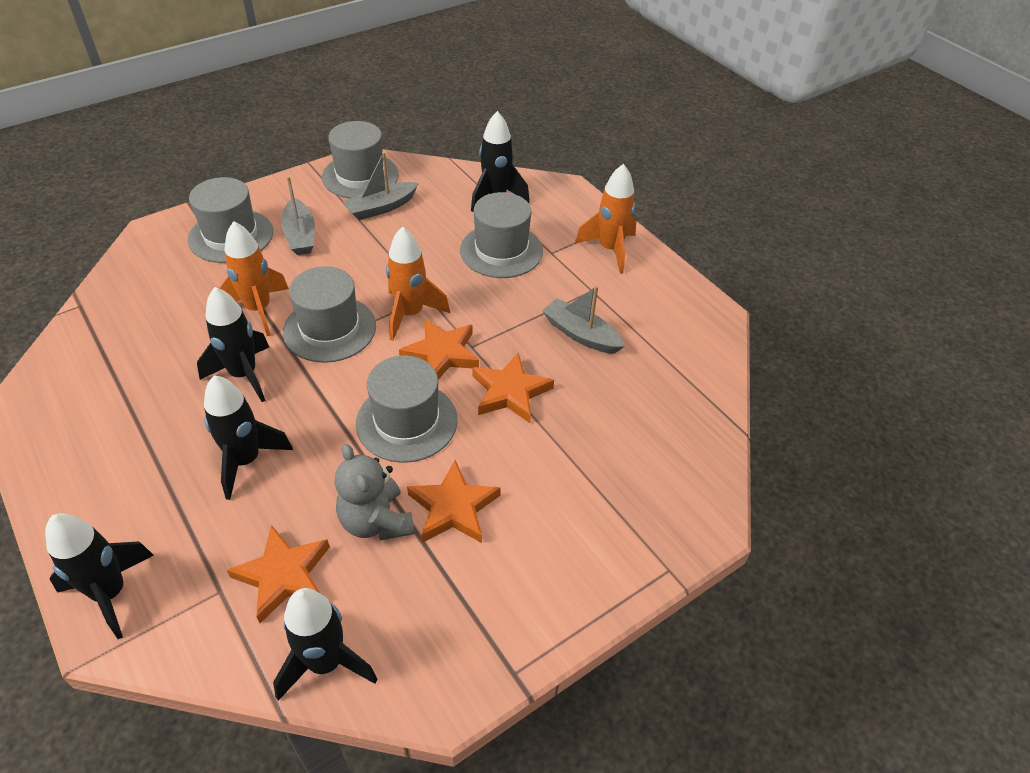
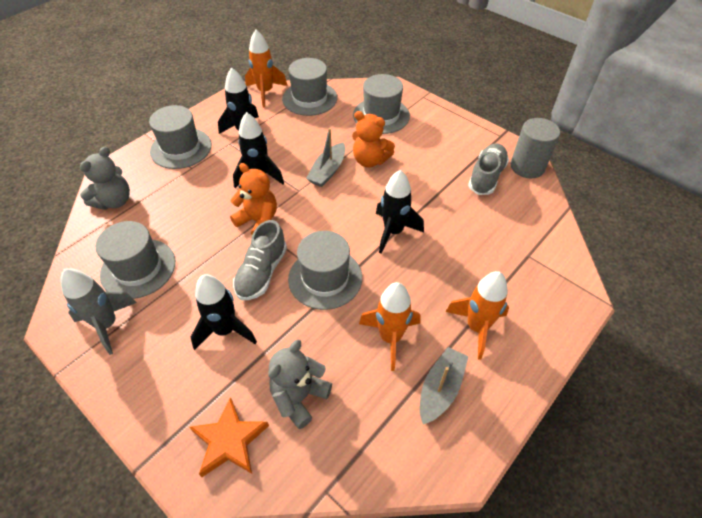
black rocket: 5 -> 4
grey boat: 3 -> 2
grey cylinder: 0 -> 1
grey rocket: 0 -> 1
grey shoe: 0 -> 2
grey teddy bear: 1 -> 2
orange star: 4 -> 1
orange teddy bear: 0 -> 2

